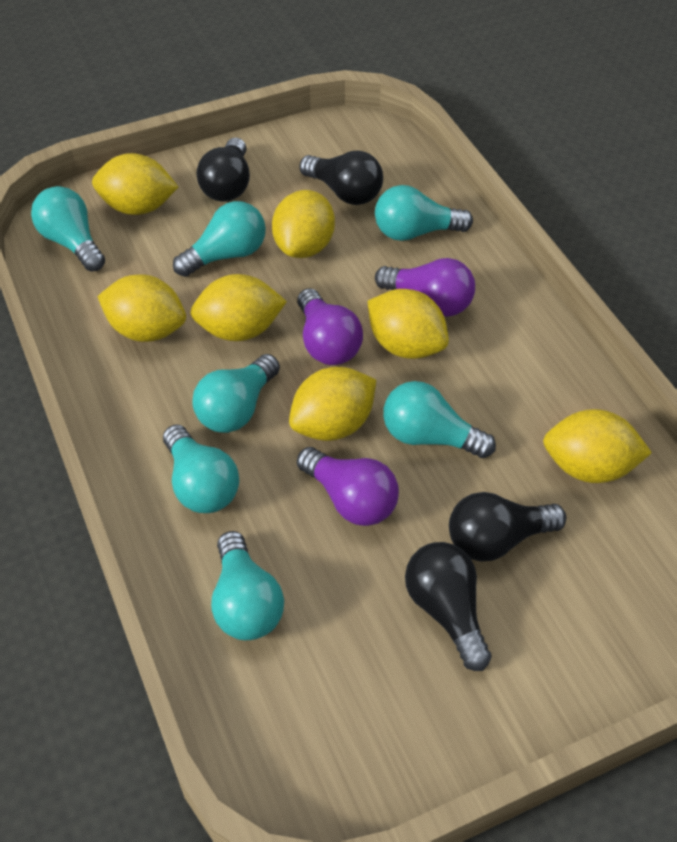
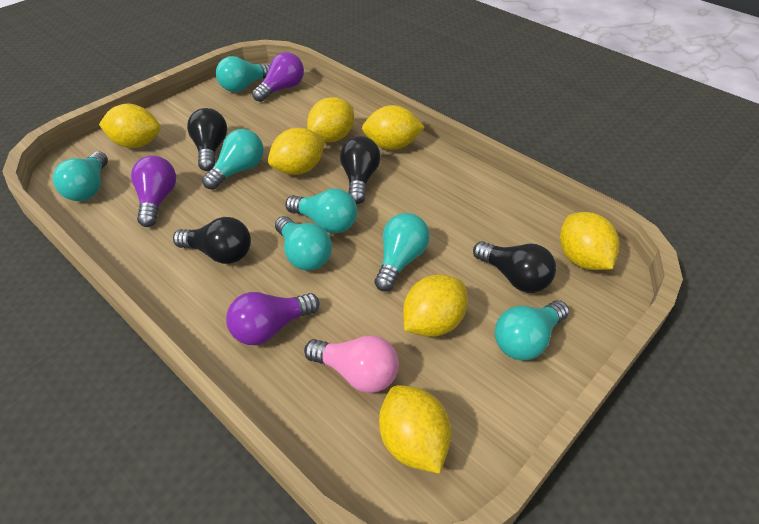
pink light bulb: 0 -> 1

